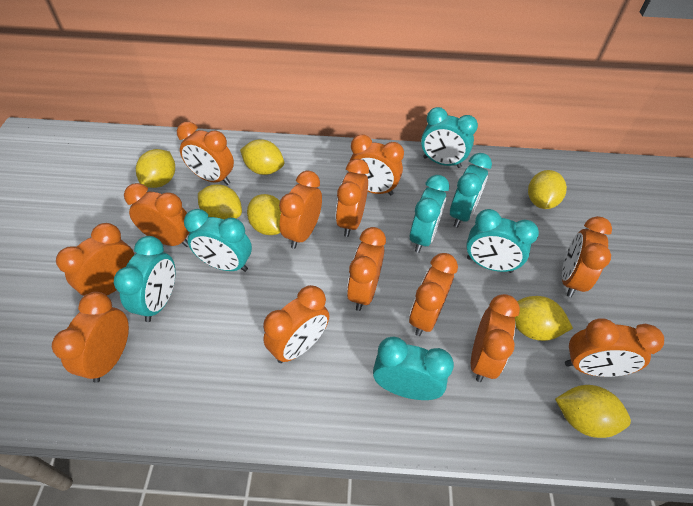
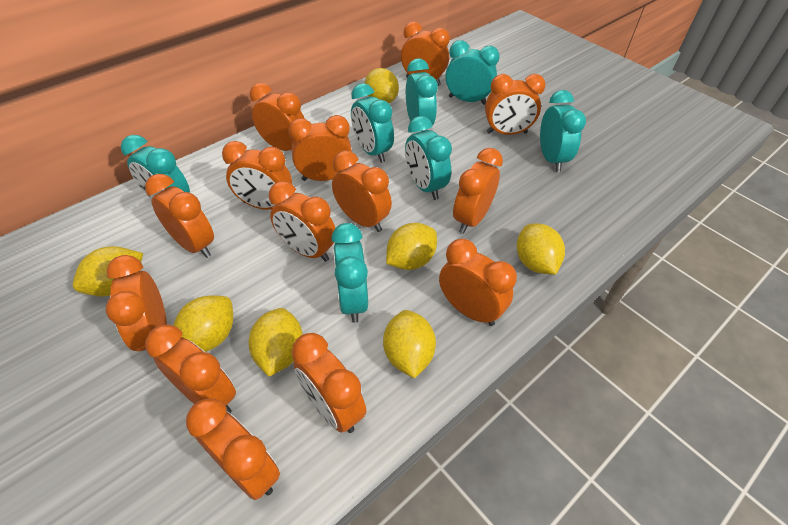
orange clock: 13 -> 14

